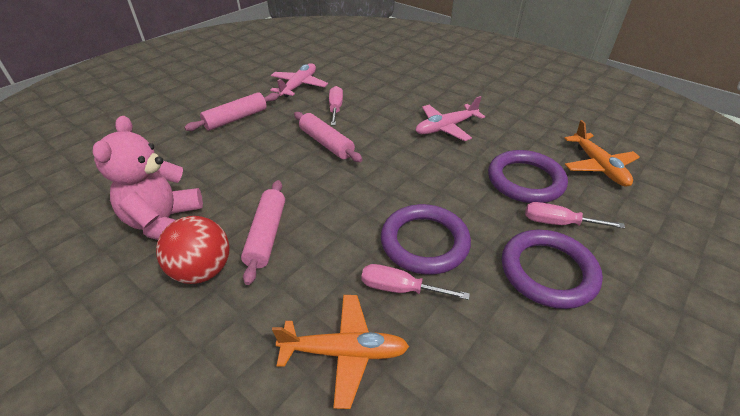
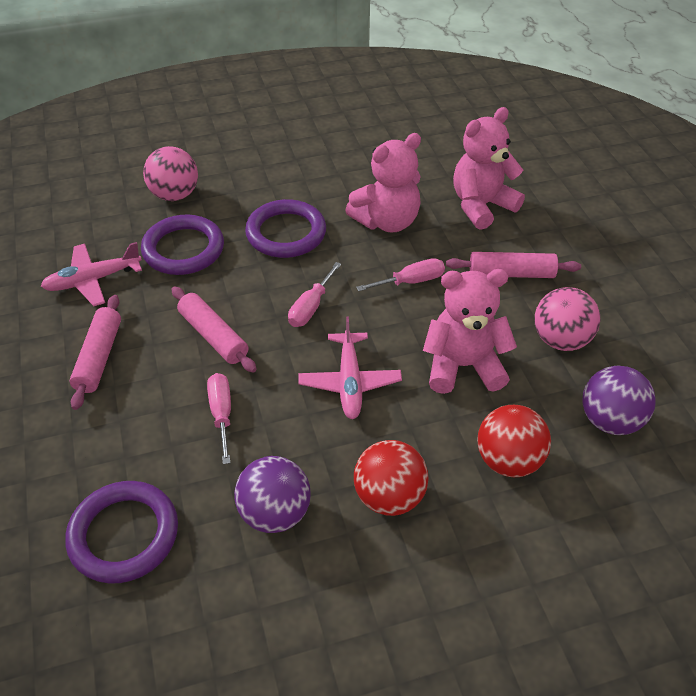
orange plane: 2 -> 0
pink ball: 0 -> 2
pink teddy bear: 1 -> 3
purple ball: 0 -> 2
red ball: 1 -> 2

